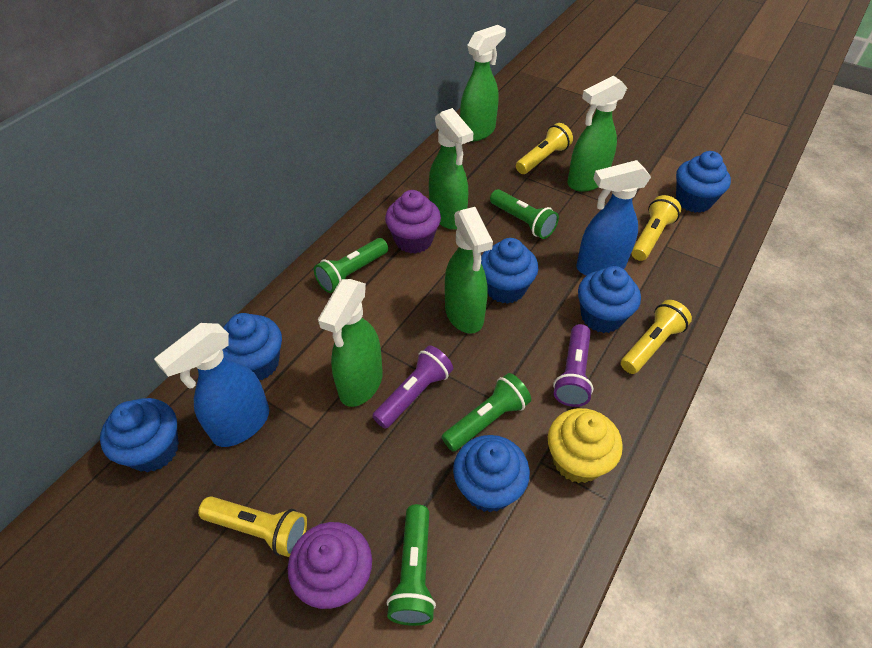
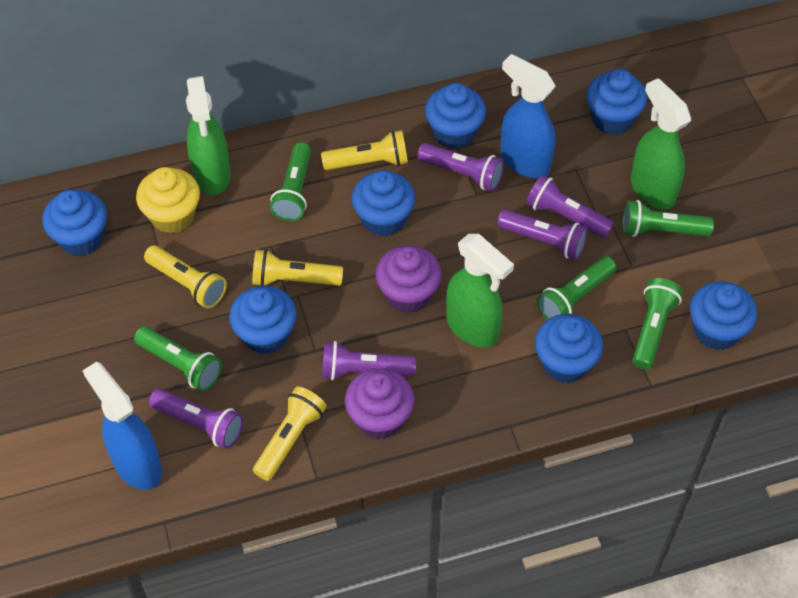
blue cupcake: 6 -> 7
green flashlight: 4 -> 5
green spray bottle: 5 -> 3
purple flashlight: 2 -> 5

